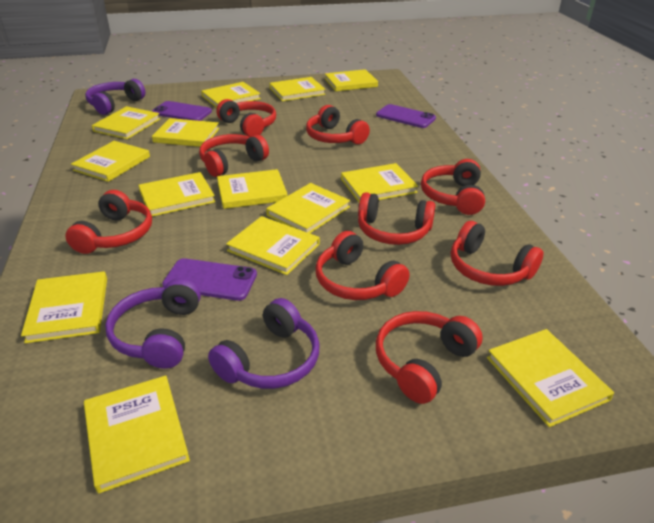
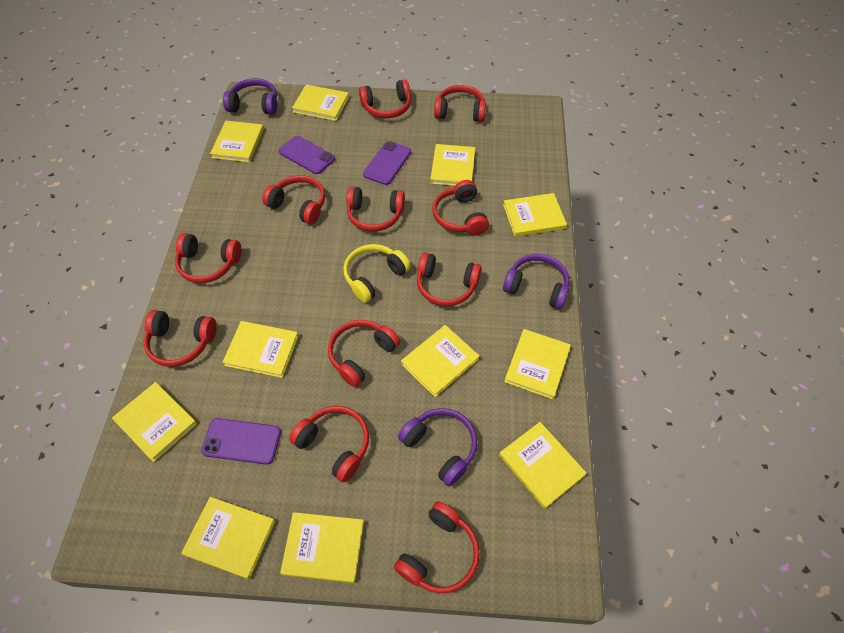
red headphones: 9 -> 11
yellow book: 14 -> 11
yellow headphones: 0 -> 1

